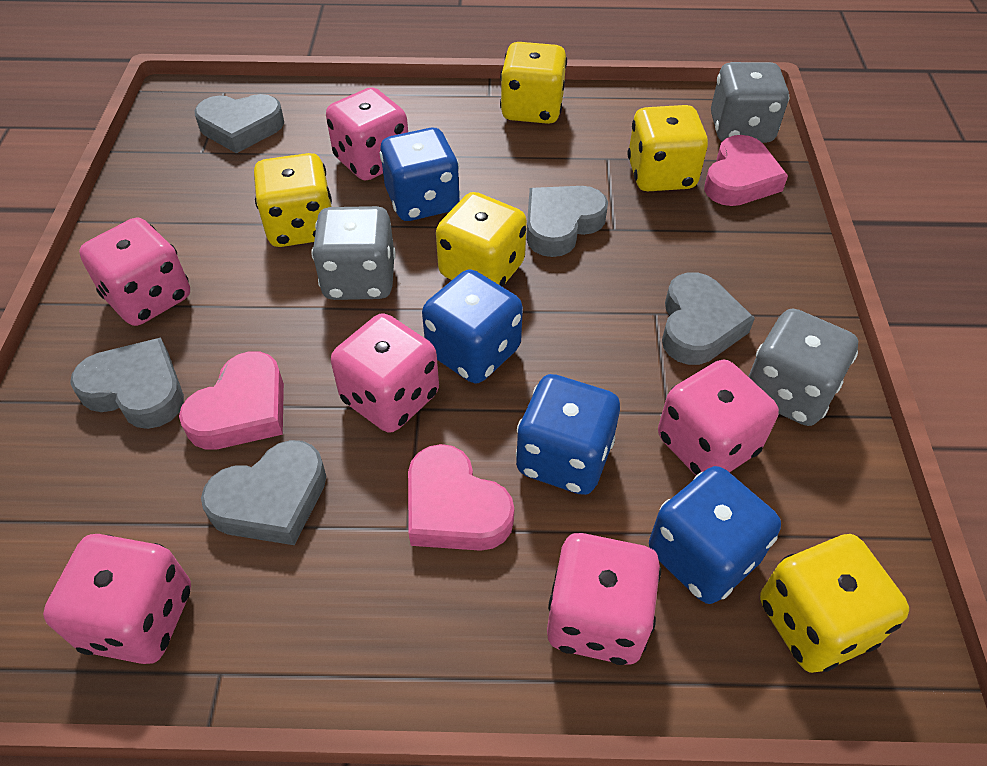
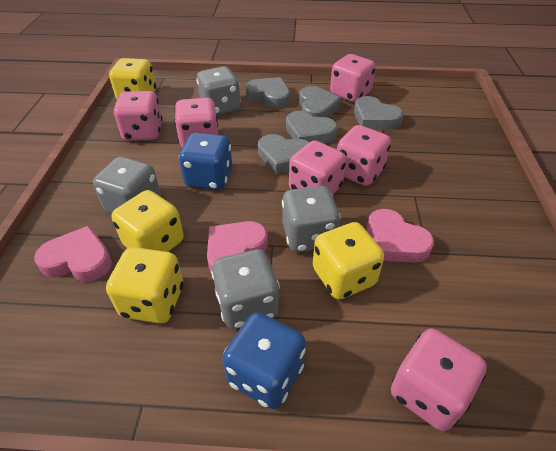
blue dice: 4 -> 2
grey dice: 3 -> 4
yellow dice: 5 -> 4

